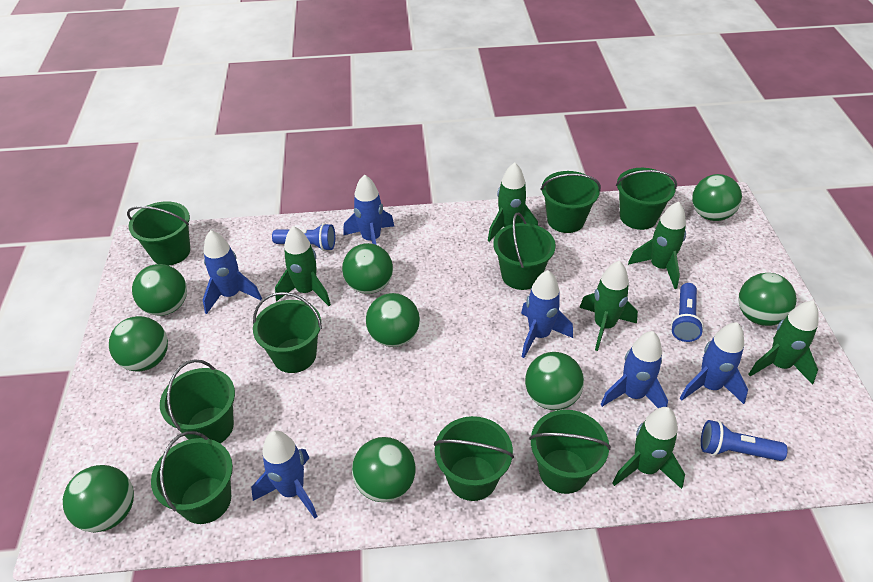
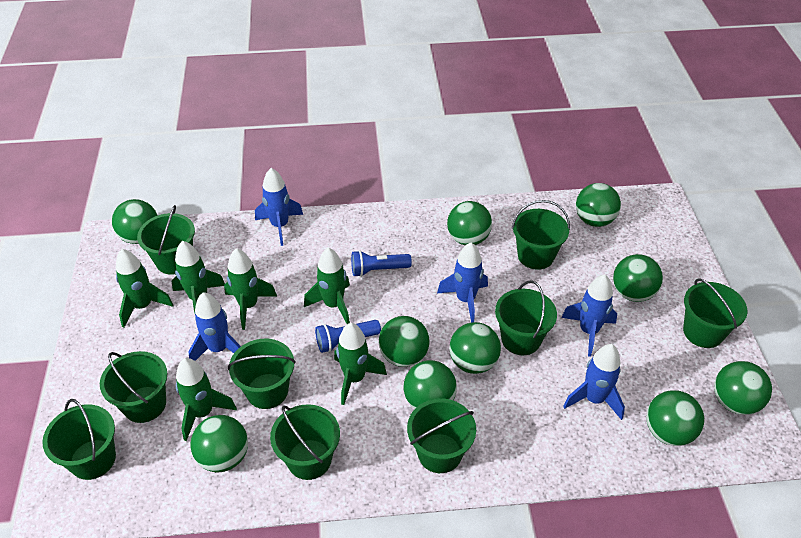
blue flashlight: 3 -> 2
blue rocket: 6 -> 5
green ball: 9 -> 10

